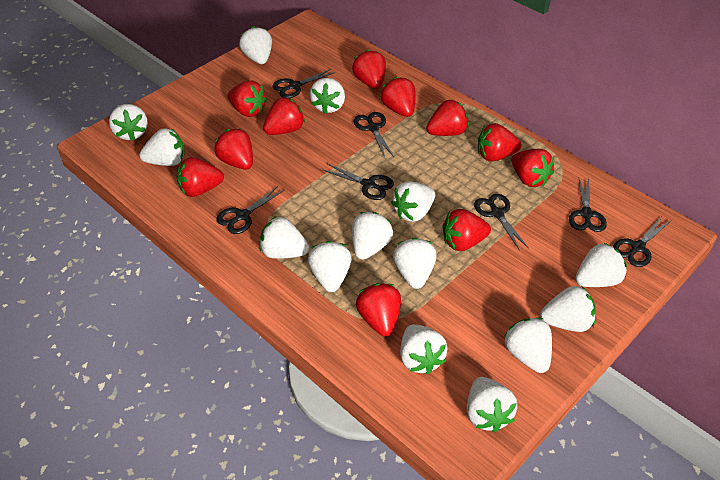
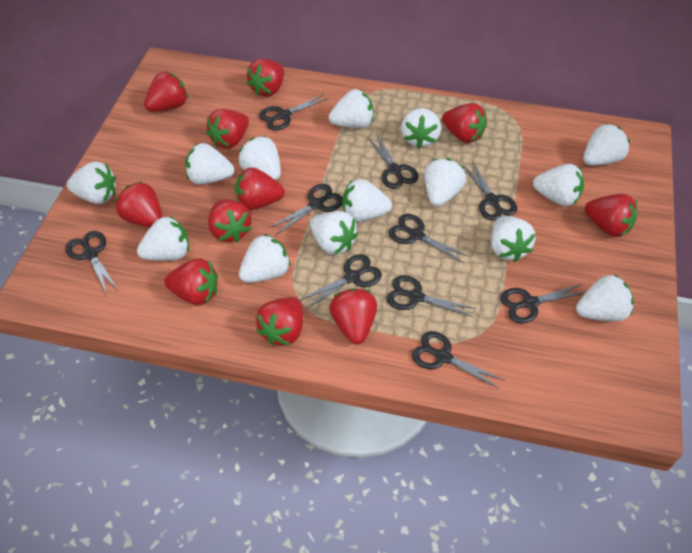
black scissors: 7 -> 10

